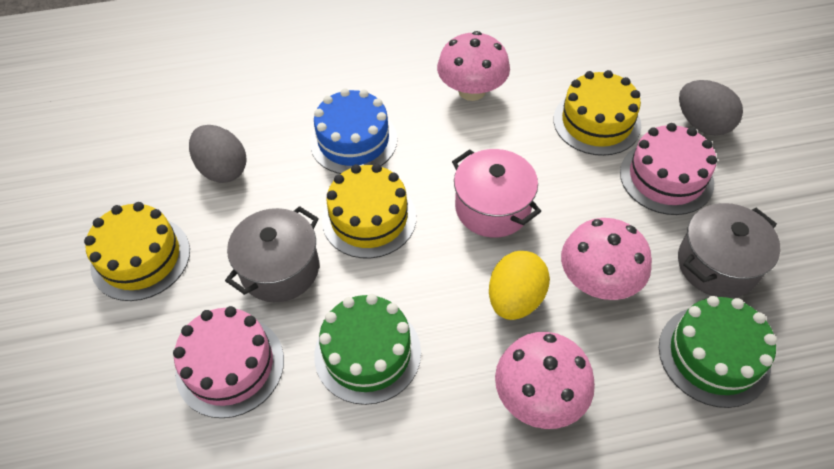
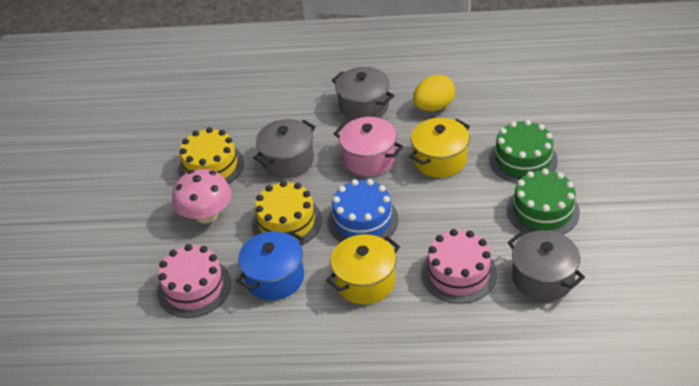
blue pot: 0 -> 1
grey egg: 2 -> 0
grey pot: 2 -> 3
pink mushroom: 3 -> 1
yellow cake: 3 -> 2
yellow pot: 0 -> 2

